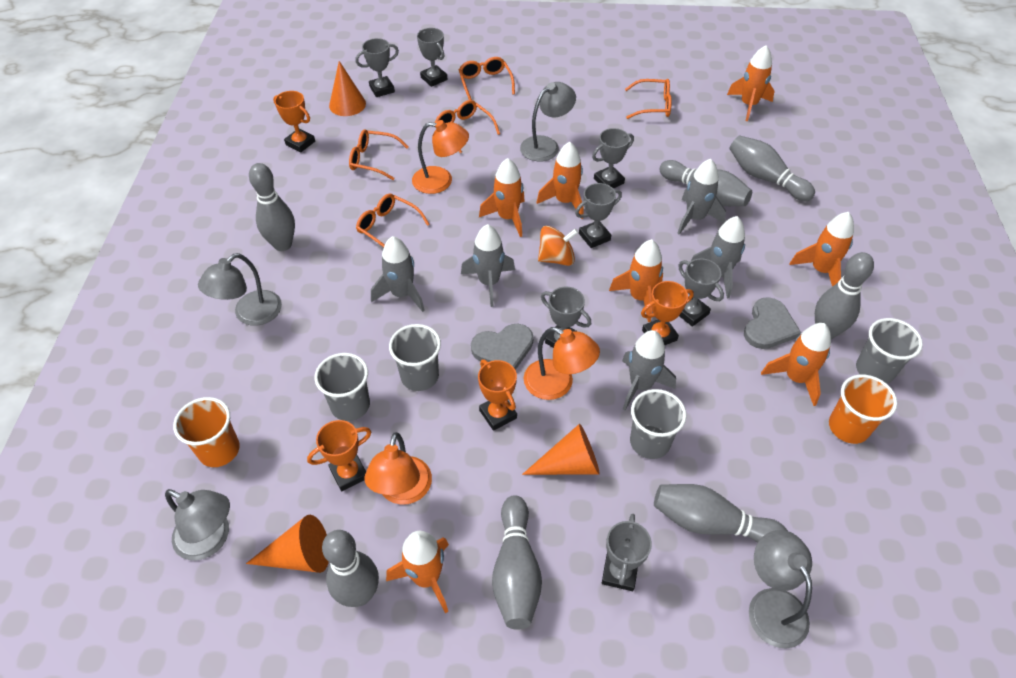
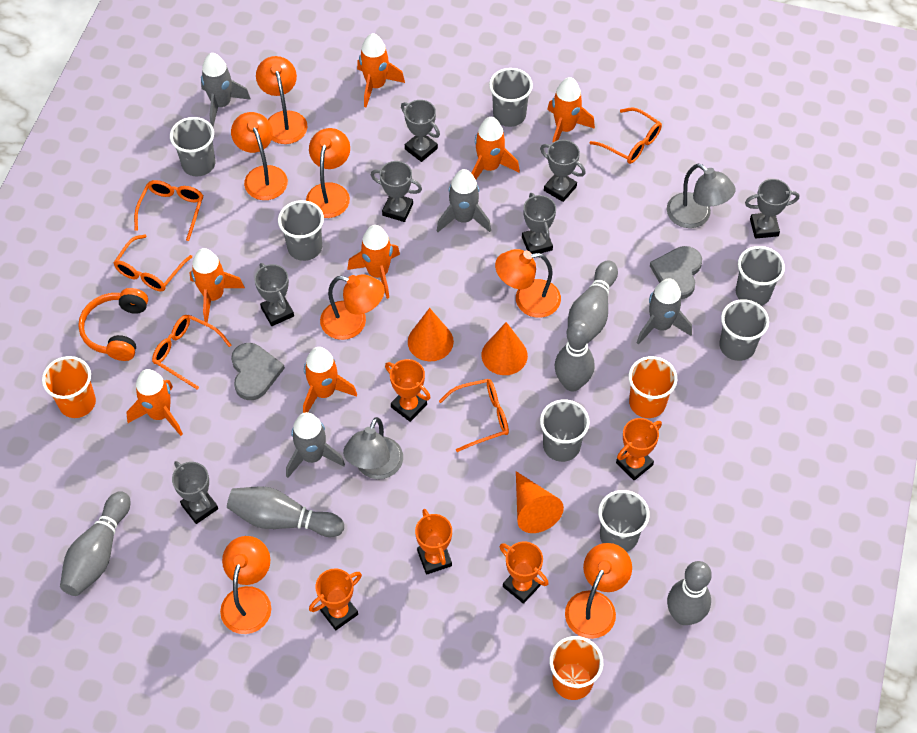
grey bowling pin: 7 -> 5
grey cup: 4 -> 7
grey lamp: 4 -> 2
grey rocket: 5 -> 4
orange cup: 2 -> 3
orange headphones: 0 -> 1
orange lamp: 3 -> 7
orange spinning top: 1 -> 0
orange trophy: 4 -> 5

